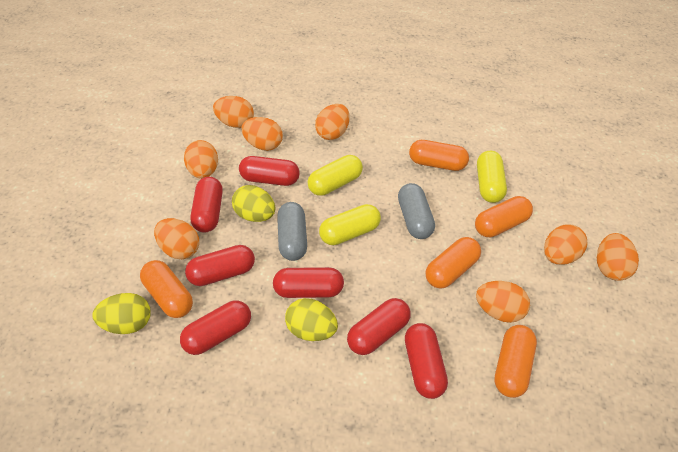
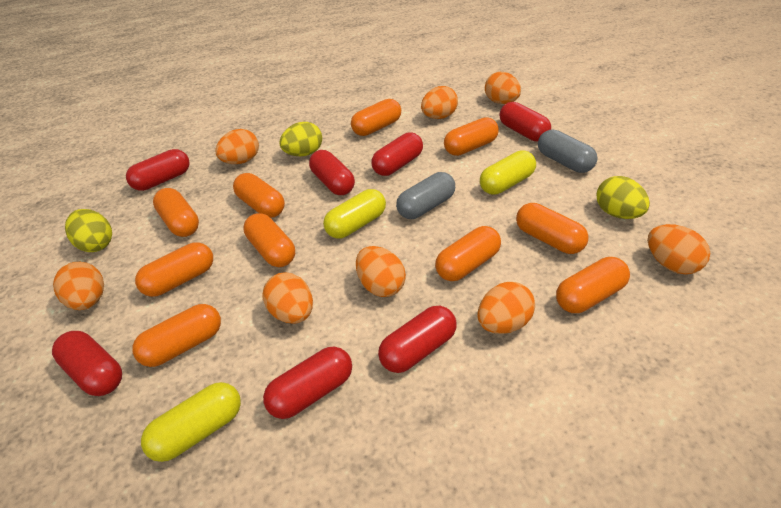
orange capsule: 5 -> 10

